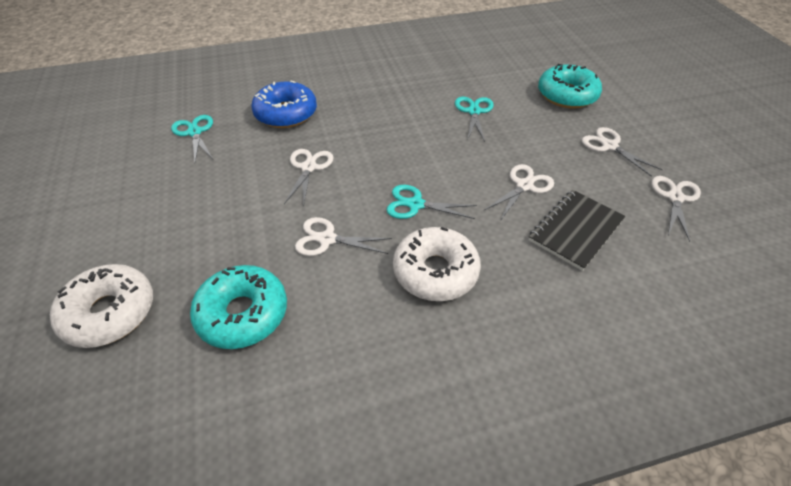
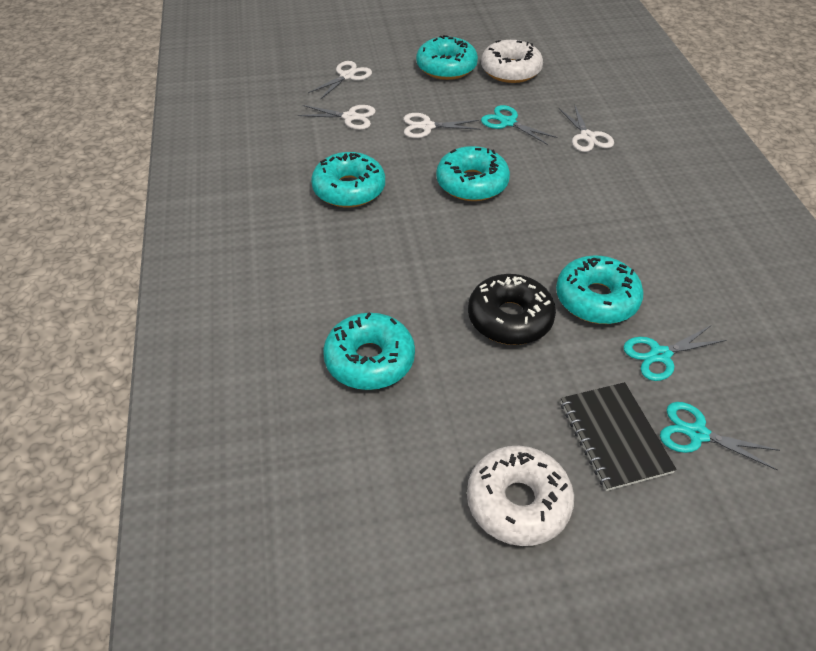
black donut: 0 -> 1
blue donut: 1 -> 0
turquoise donut: 2 -> 5
white scissors: 5 -> 4

